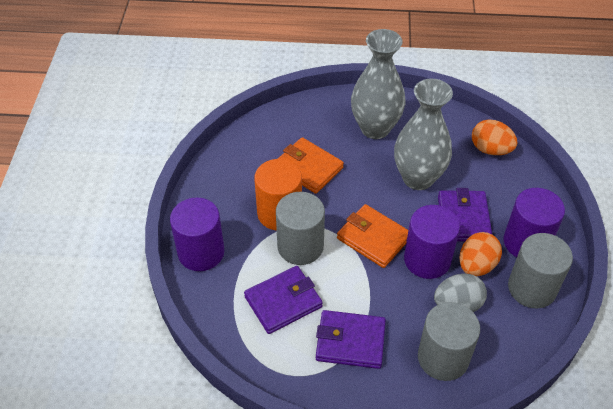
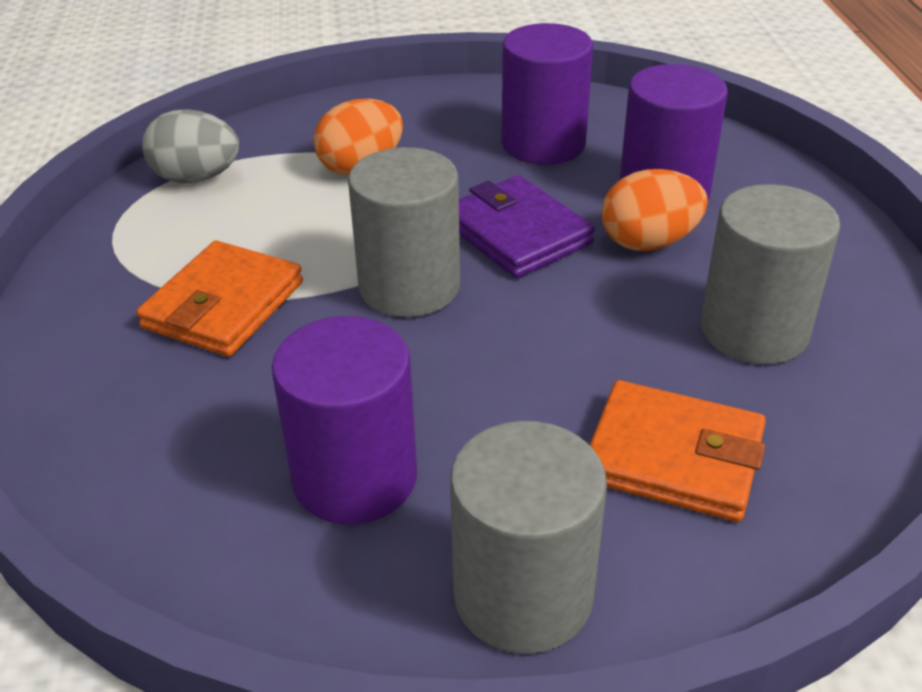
grey vase: 2 -> 0
orange cylinder: 1 -> 0
purple wallet: 3 -> 1

